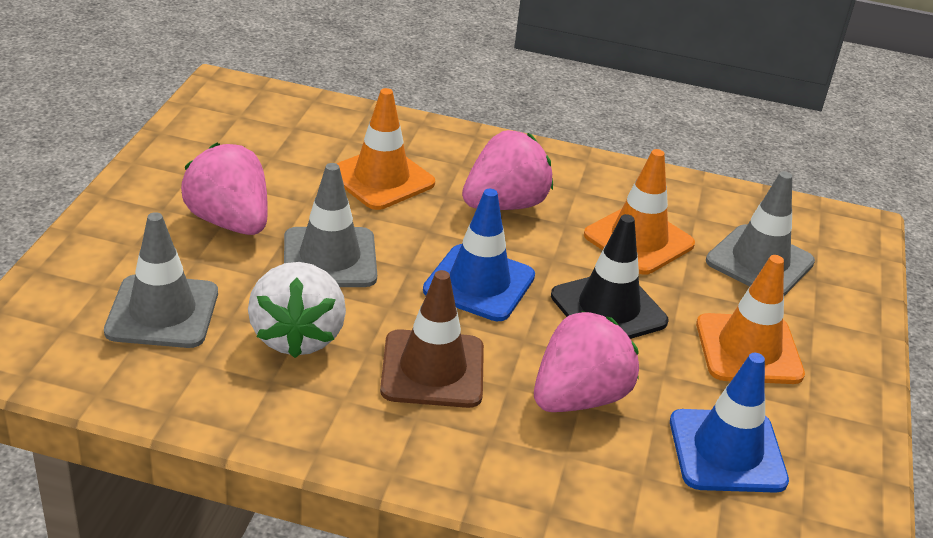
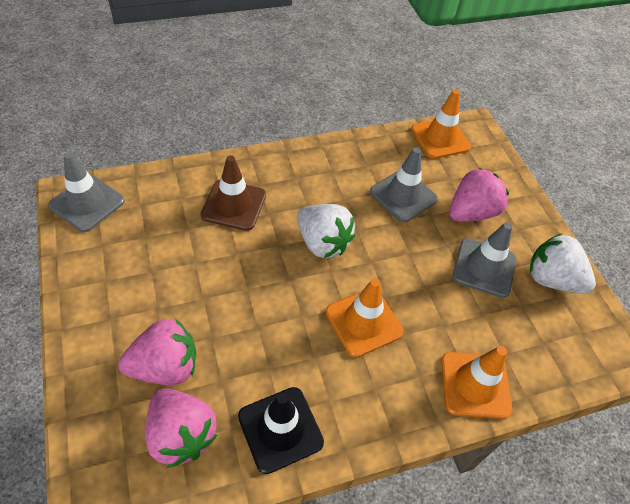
blue traffic cone: 2 -> 0
white strawberry: 1 -> 2

